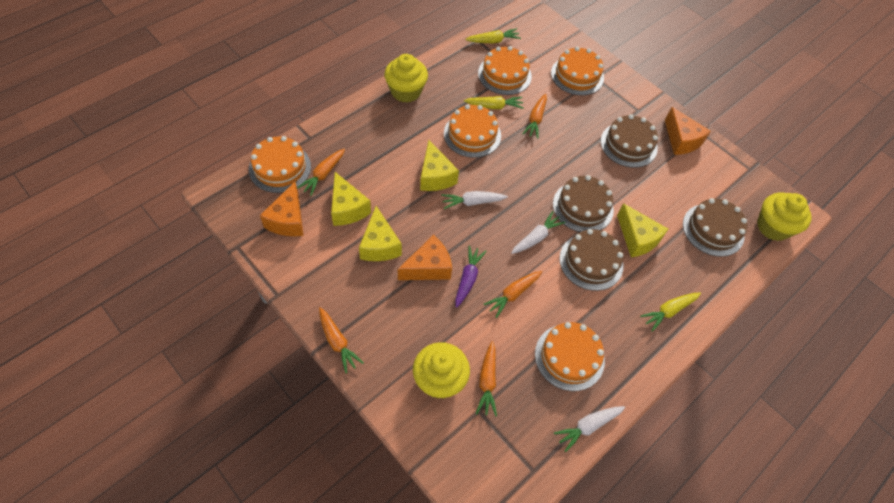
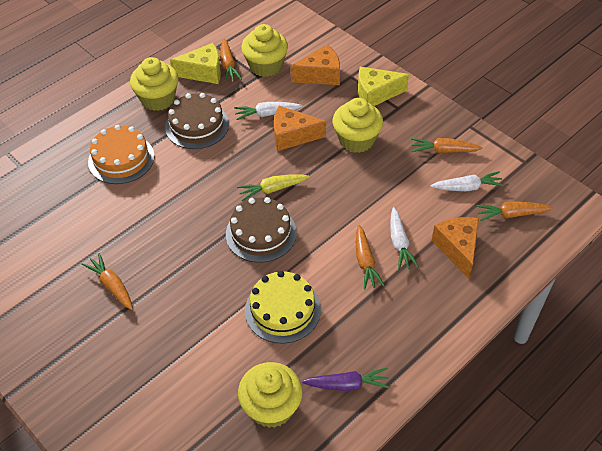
brown cake: 4 -> 2
orange cake: 5 -> 1
yellow cake: 0 -> 1
yellow carrot: 3 -> 1
yellow cheese: 4 -> 2
yellow cupcake: 3 -> 4

